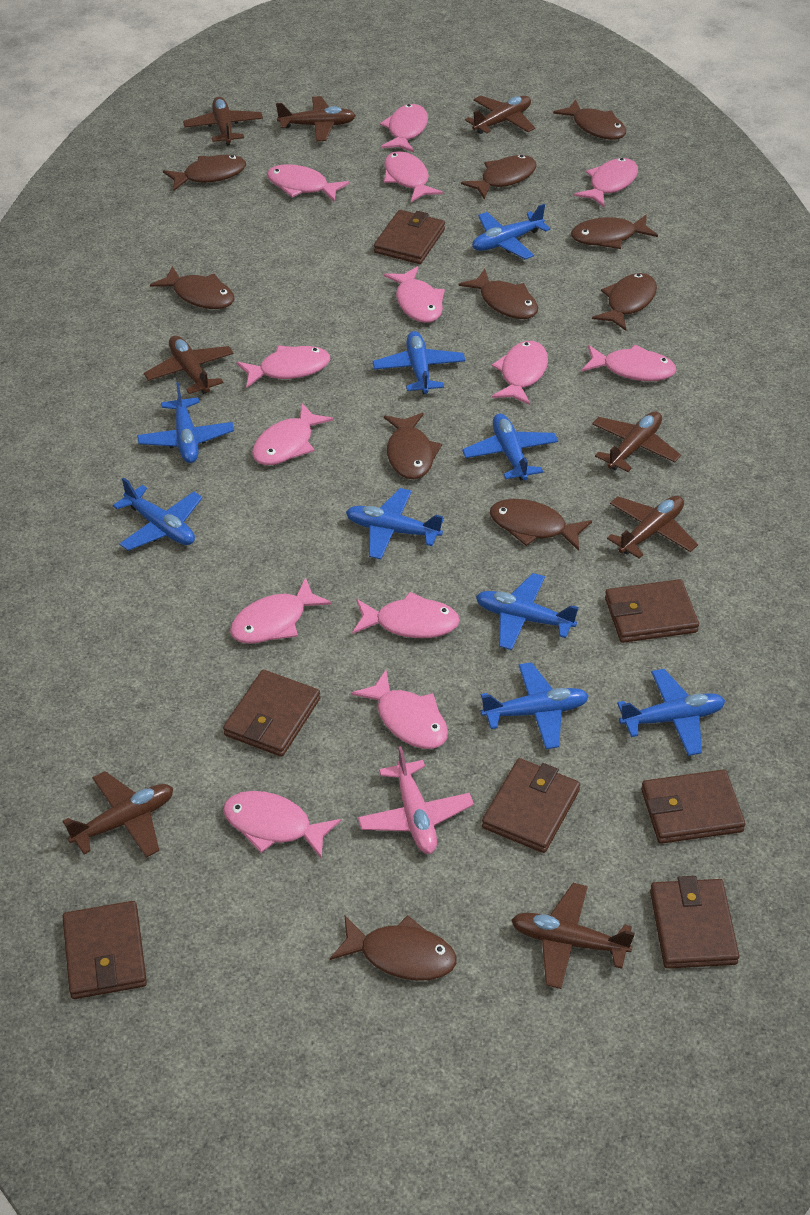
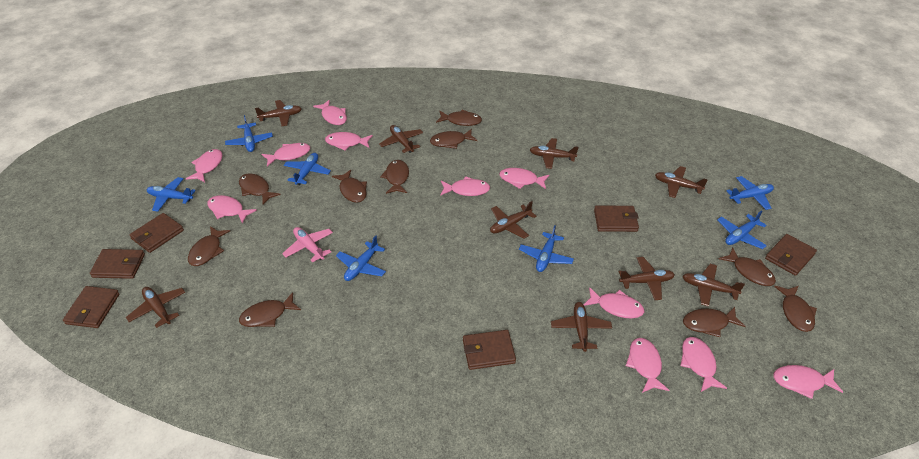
blue plane: 9 -> 7
brown plane: 8 -> 9
brown wallet: 7 -> 6
pink fish: 13 -> 11

